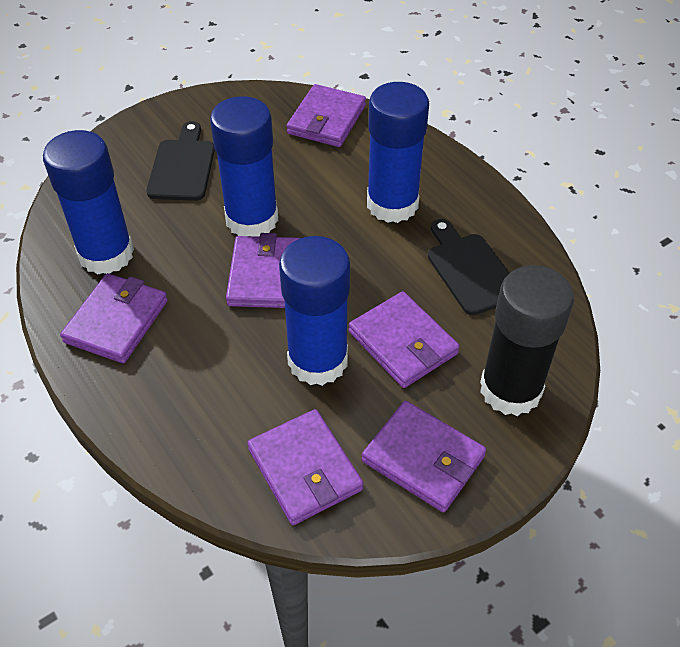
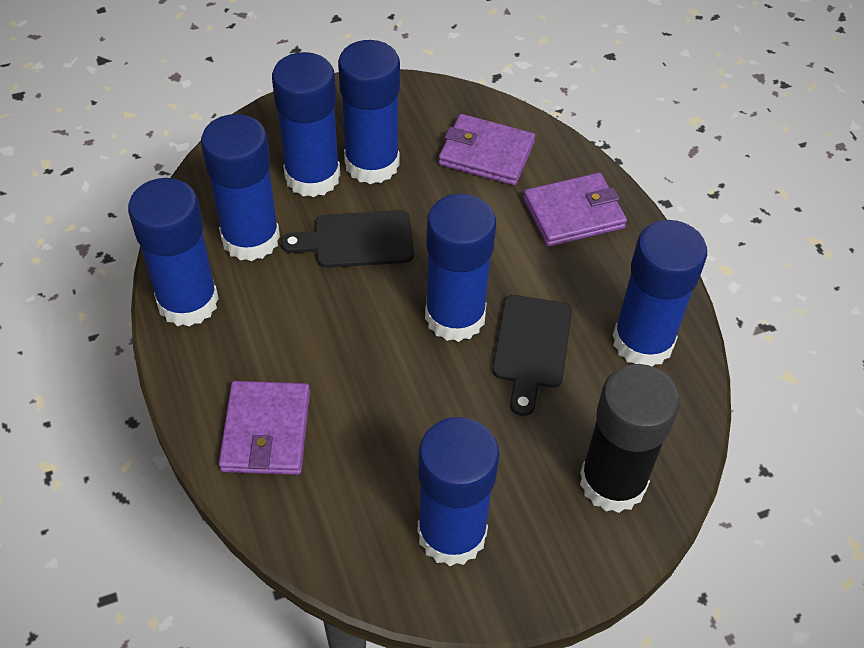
blue glue stick: 4 -> 7
purple wallet: 6 -> 3

